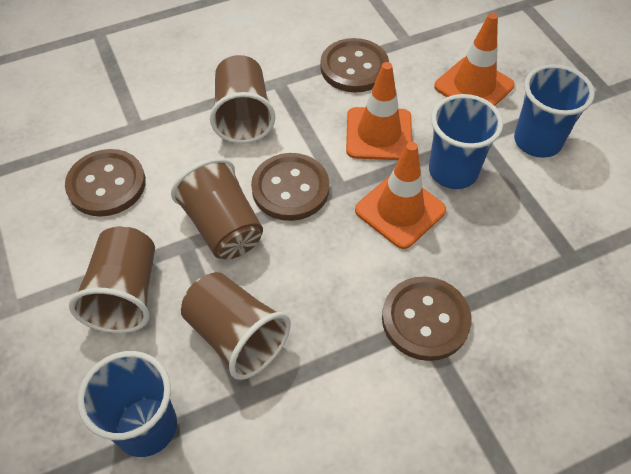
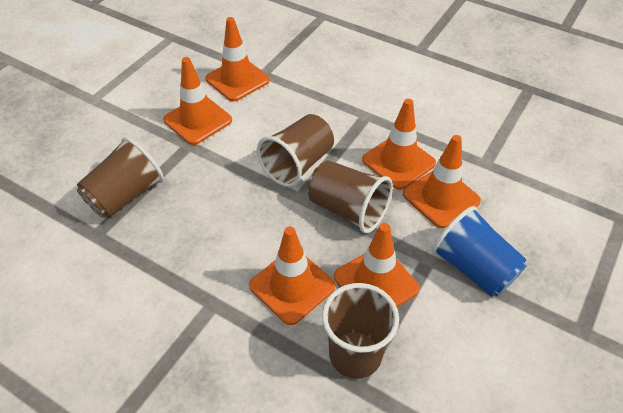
blue cup: 3 -> 1
brown button: 4 -> 0
orange traffic cone: 3 -> 6

